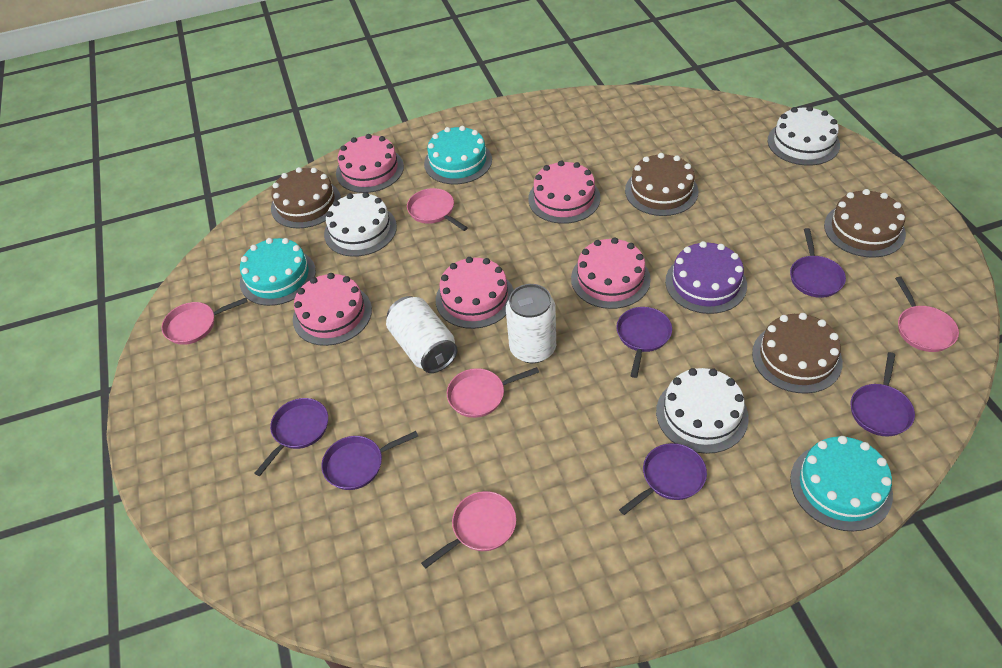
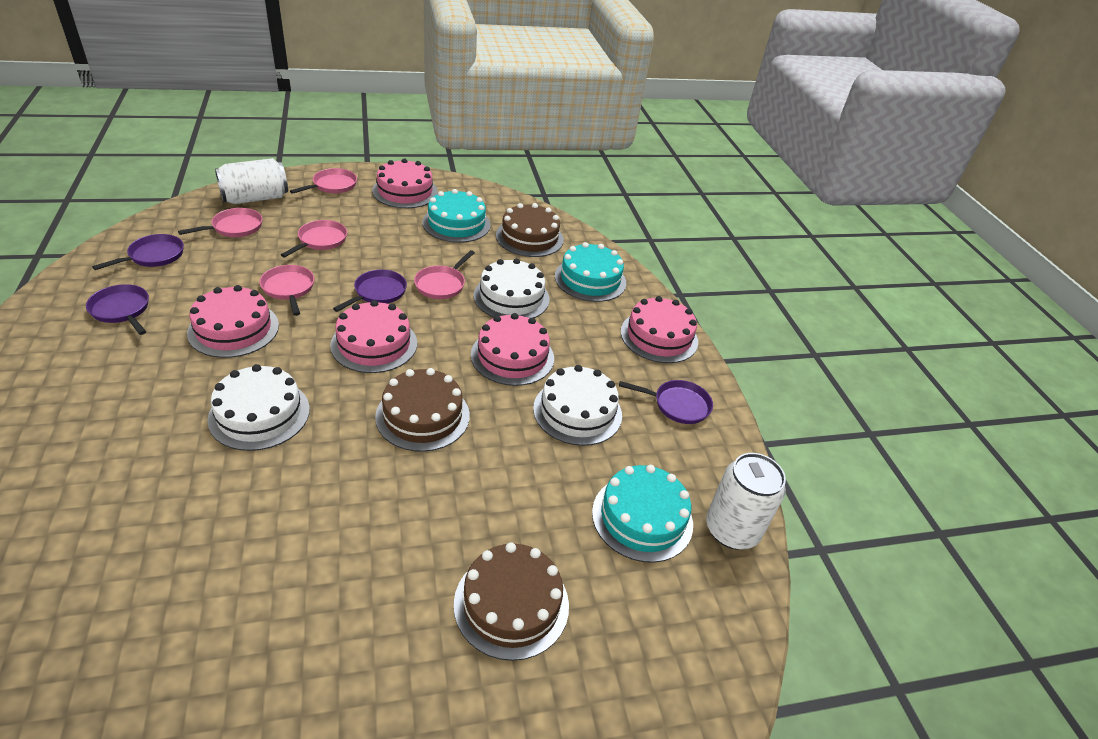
brown cake: 4 -> 3
purple cake: 1 -> 0
purple pan: 6 -> 4

